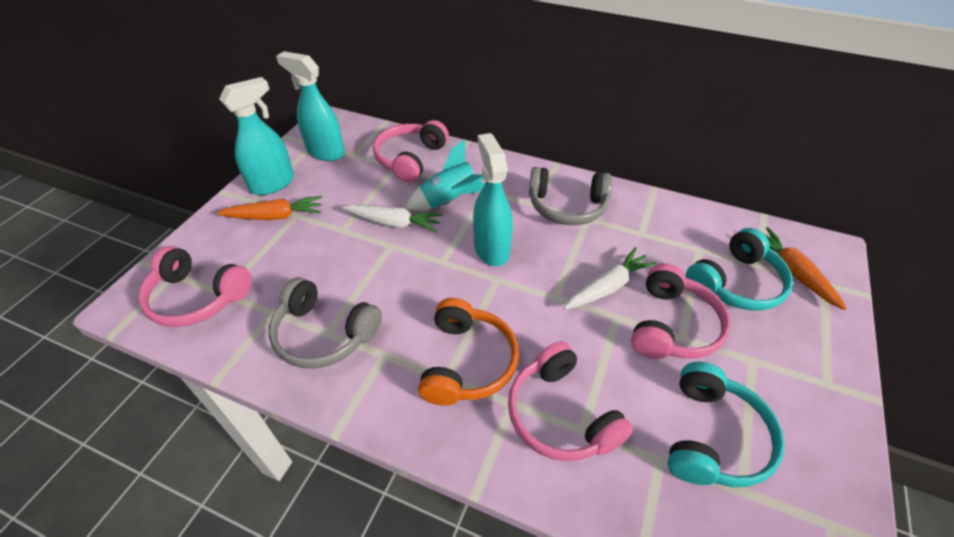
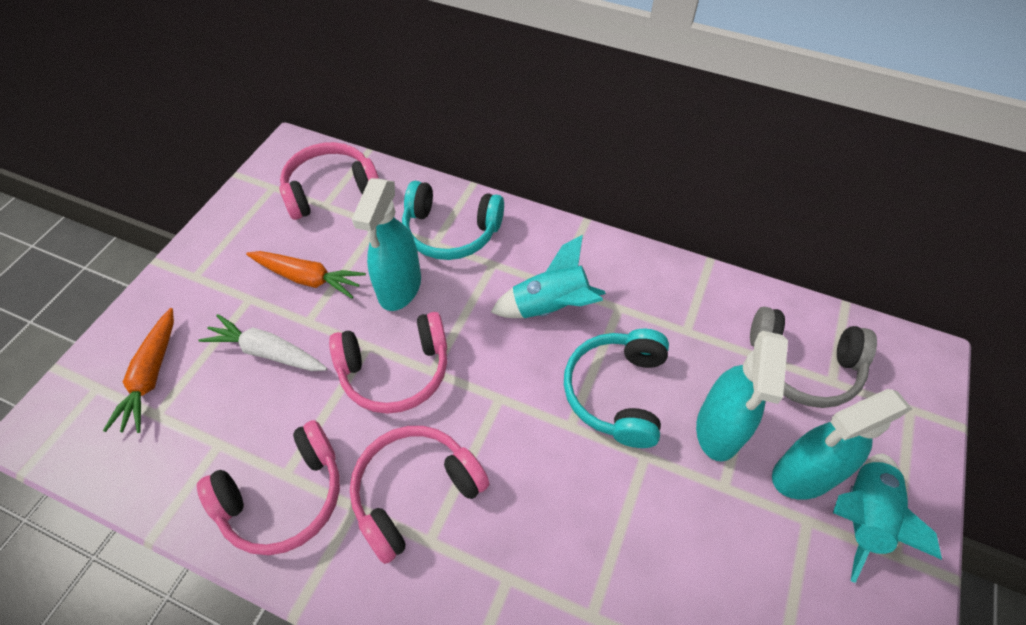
grey headphones: 2 -> 1
orange headphones: 1 -> 0
turquoise rocket: 1 -> 2
white carrot: 2 -> 1

